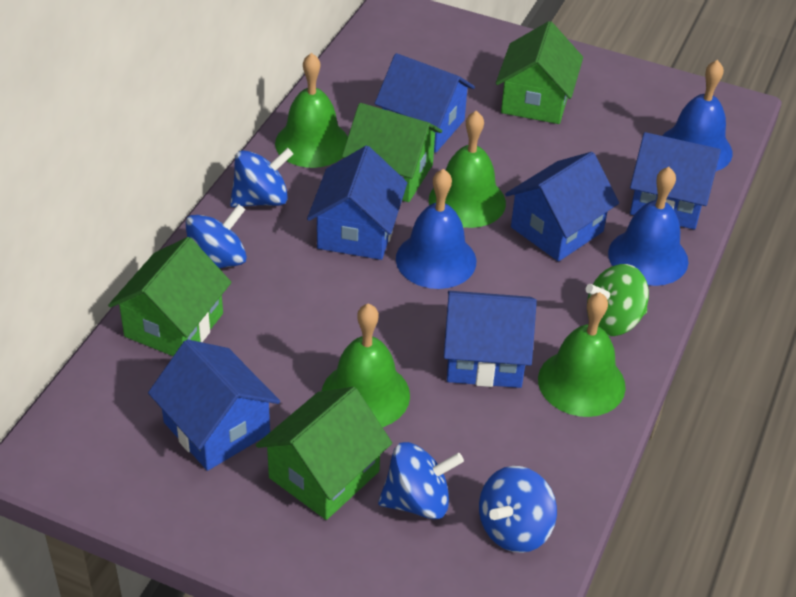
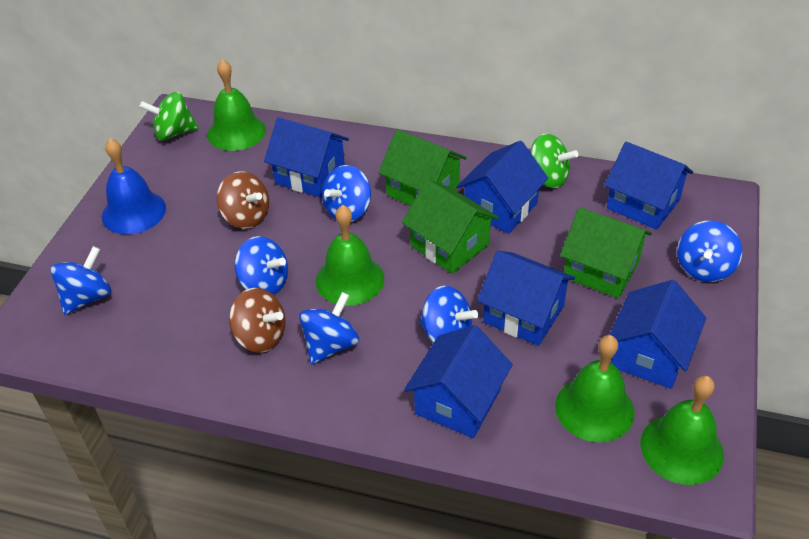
blue bell: 3 -> 1
blue spinning top: 4 -> 6
brown spinning top: 0 -> 2
green house: 4 -> 3
green spinning top: 1 -> 2

